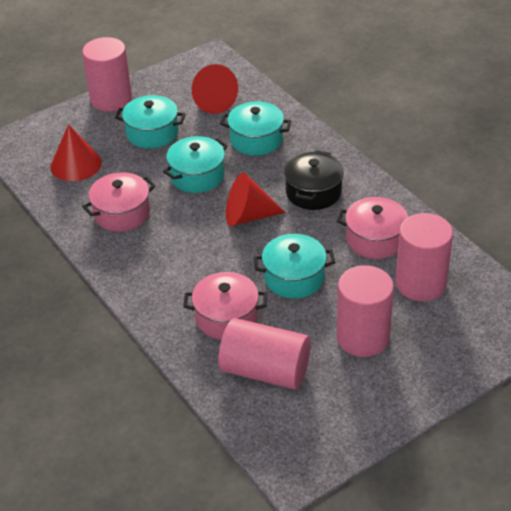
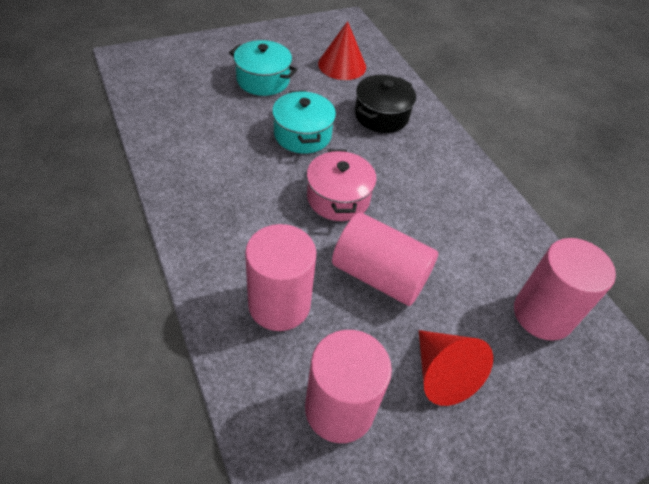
pink pot: 3 -> 1
red cone: 3 -> 2
turquoise pot: 4 -> 2

